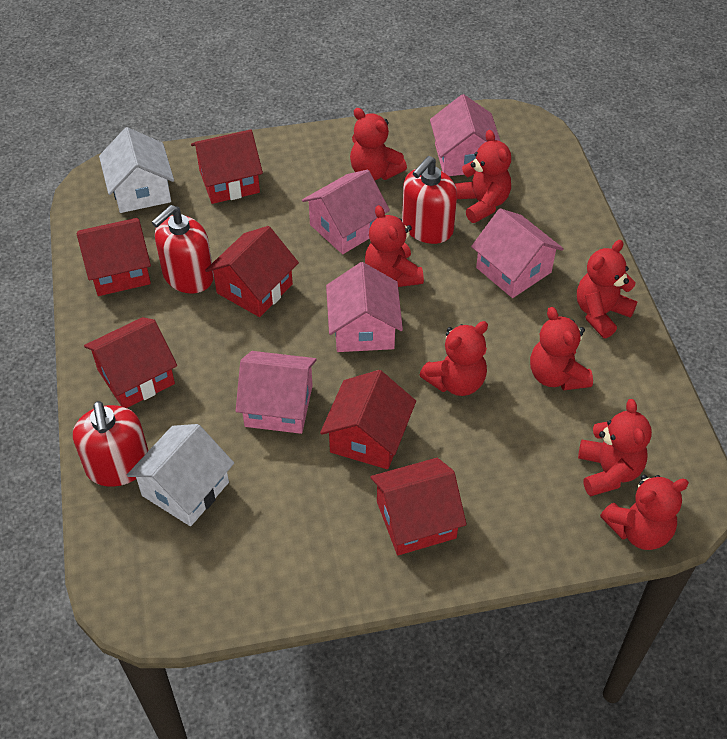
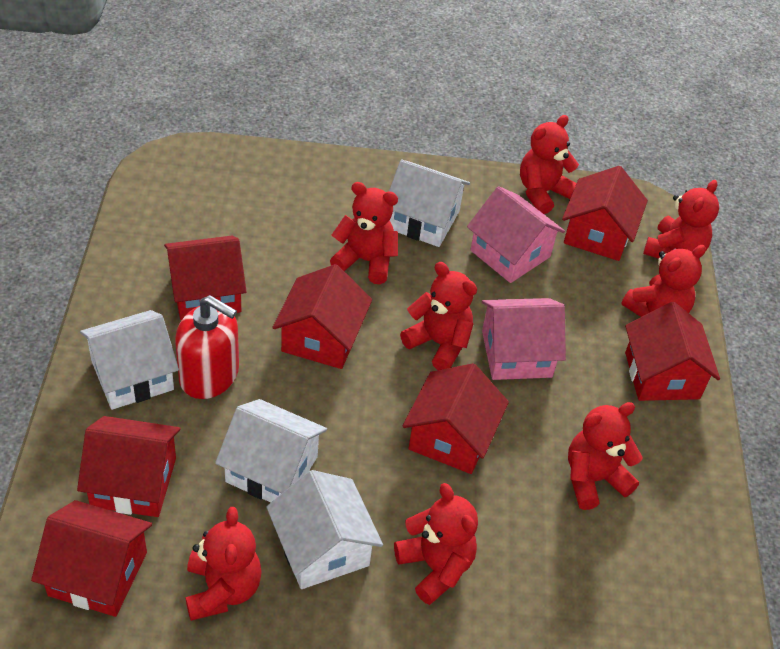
pink house: 5 -> 2
red house: 6 -> 7
red soap dispenser: 3 -> 1
white house: 2 -> 4

